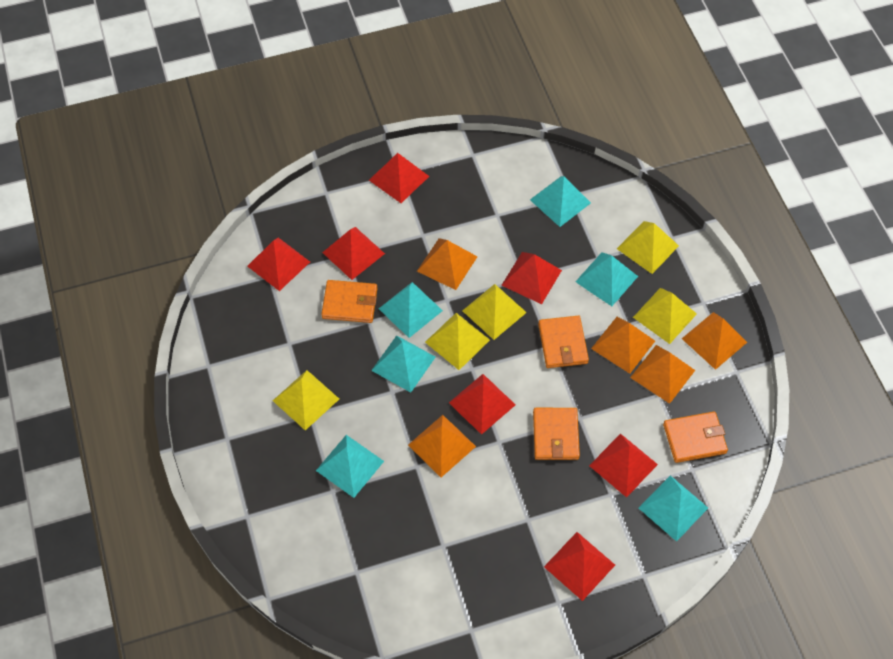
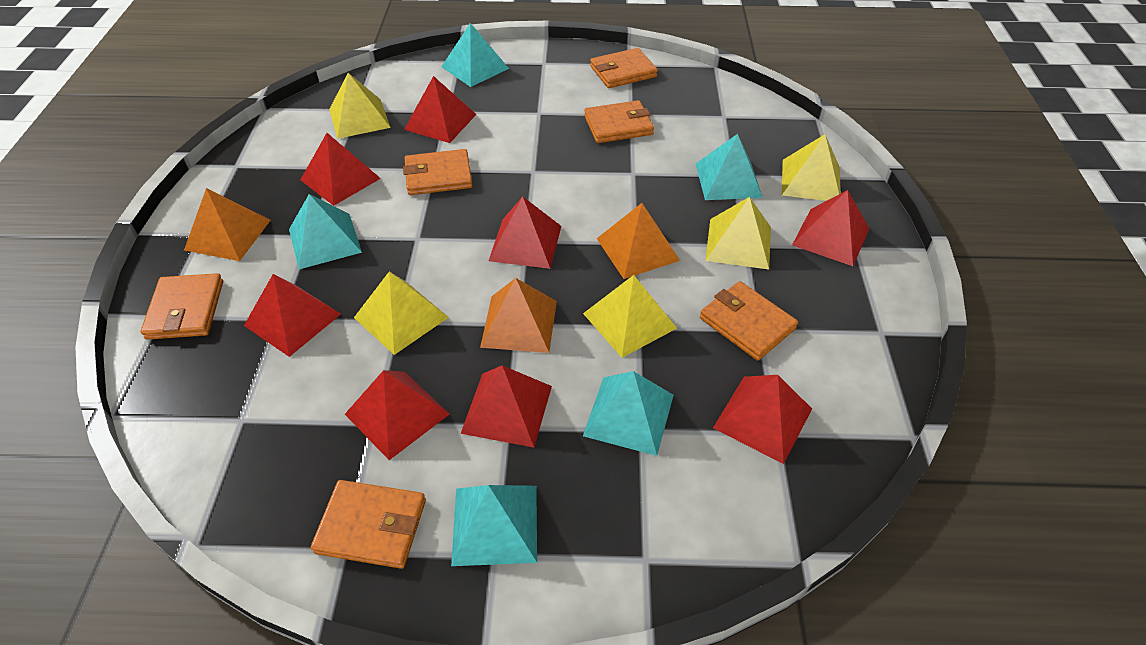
orange pyramid: 5 -> 3
orange wallet: 4 -> 6
red pyramid: 7 -> 8
turquoise pyramid: 6 -> 5

